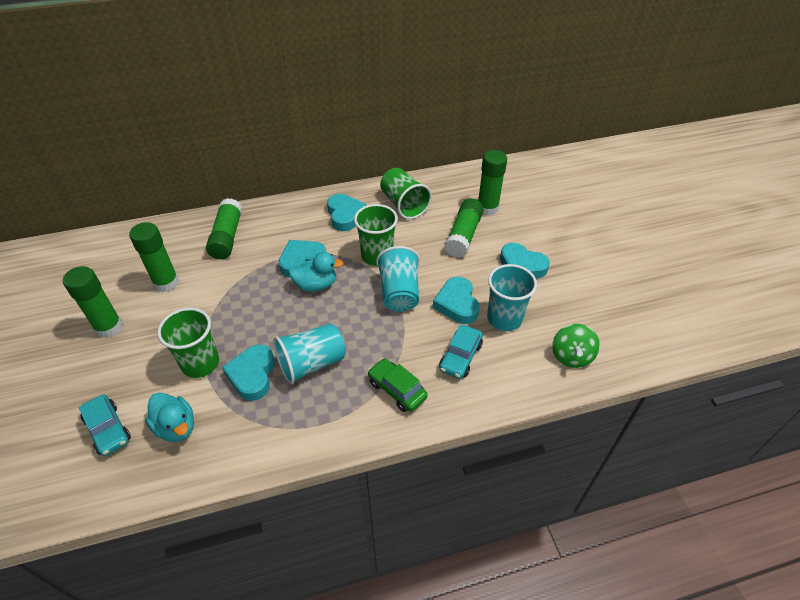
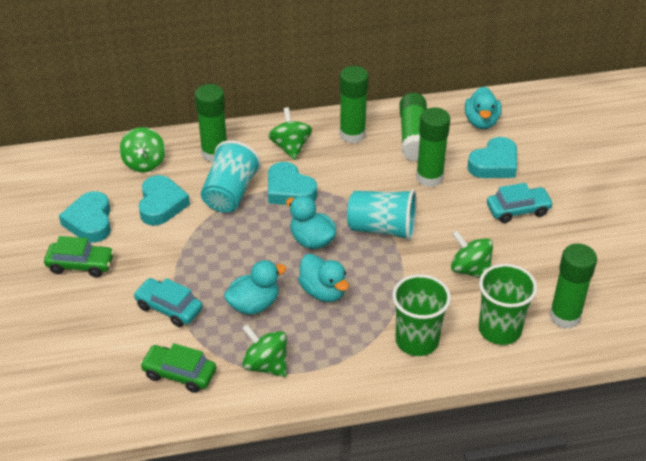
green car: 1 -> 2
green cup: 3 -> 2
green spinning top: 1 -> 4
turquoise cup: 3 -> 2
turquoise duck: 2 -> 4
turquoise heart: 5 -> 4

